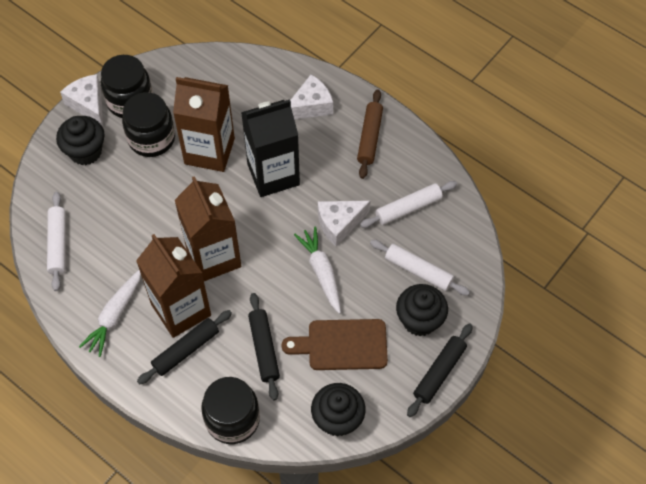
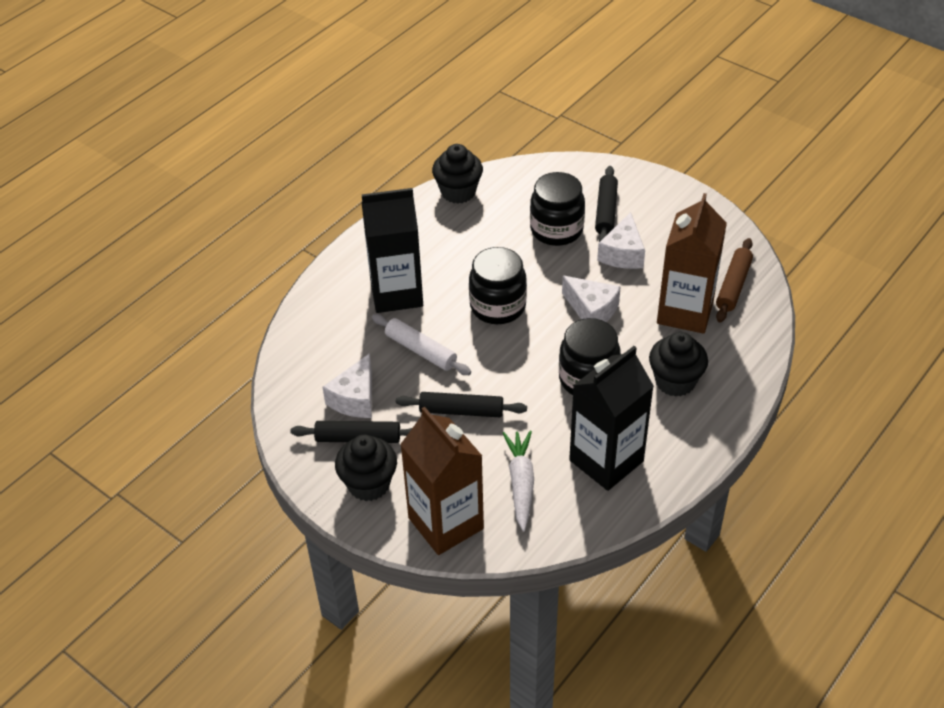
black carton: 1 -> 2
brown carton: 3 -> 2
brown cutting board: 1 -> 0
white carrot: 2 -> 1
white rolling pin: 3 -> 1

